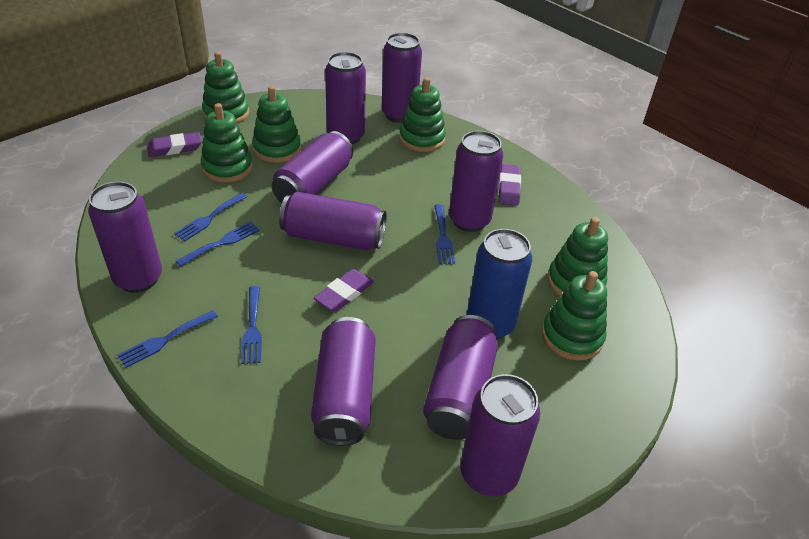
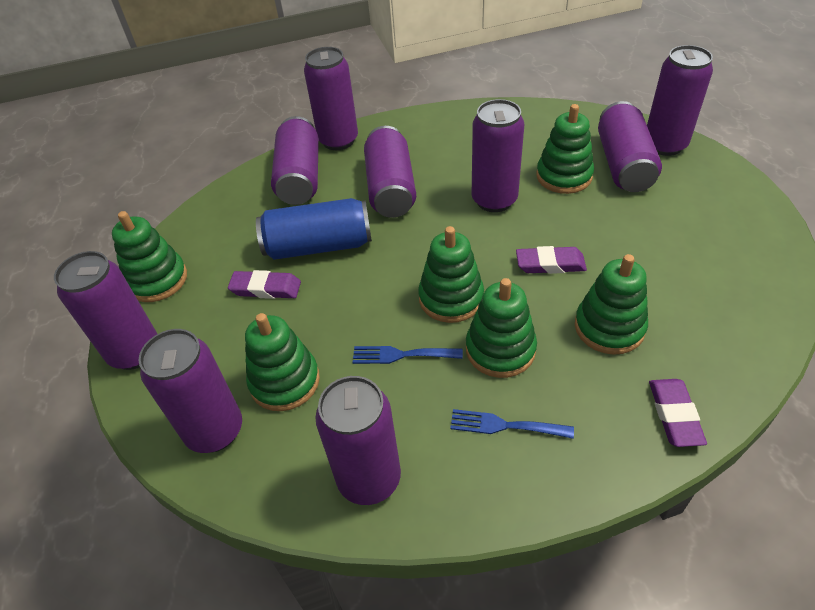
blue fork: 5 -> 2

